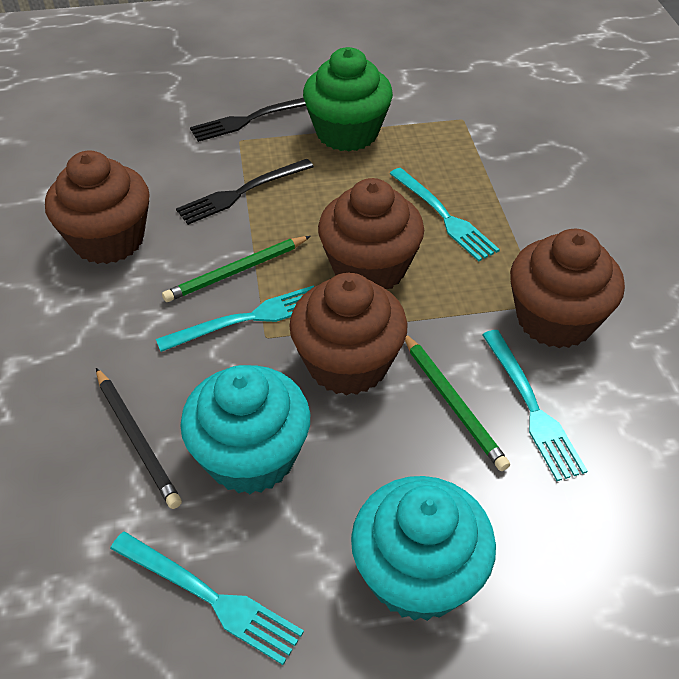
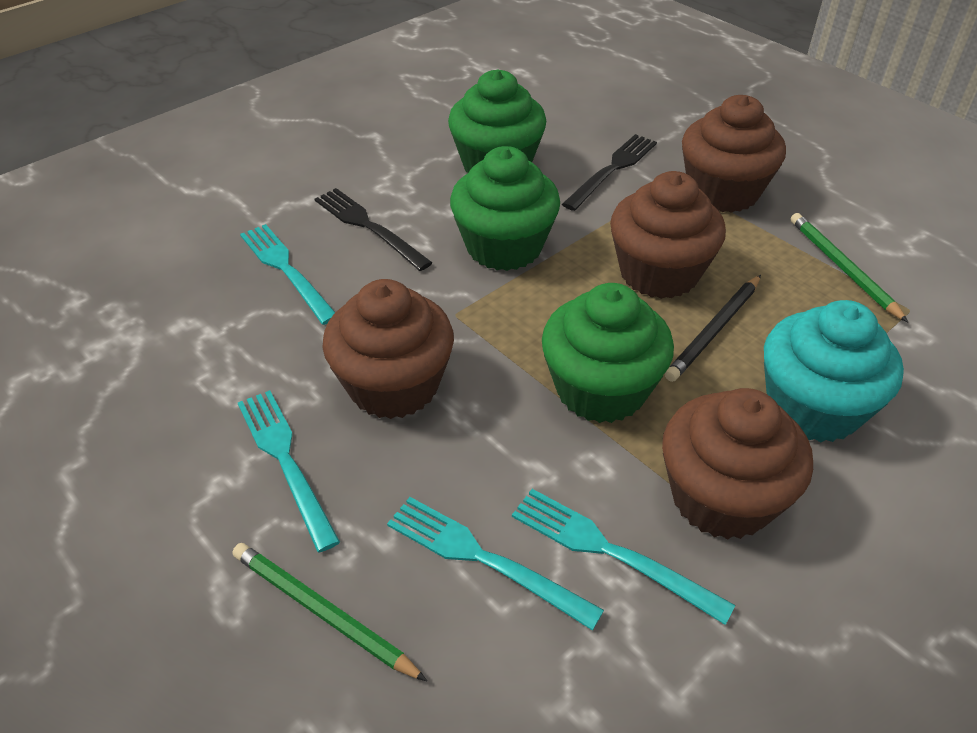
green cupcake: 1 -> 3
turquoise cupcake: 2 -> 1

